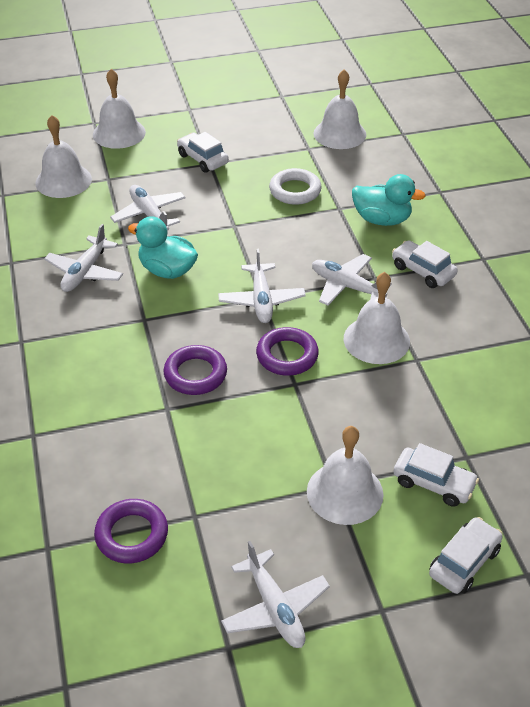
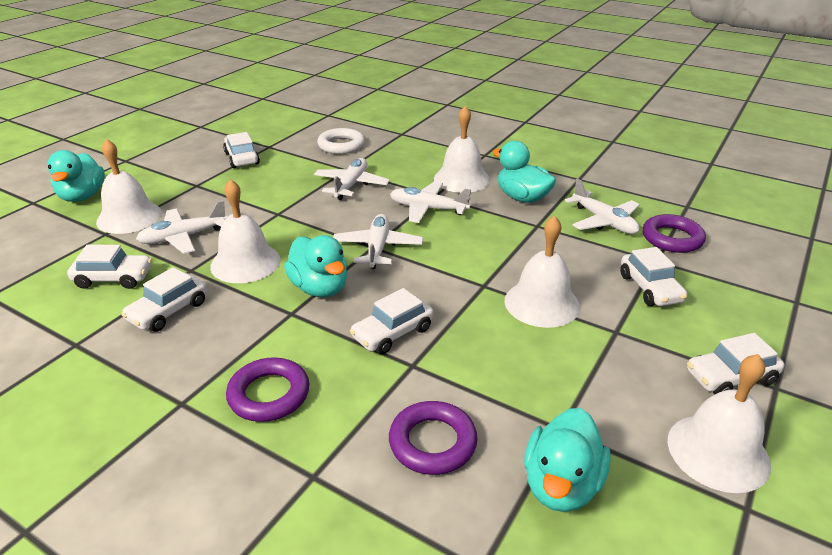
turquoise duck: 2 -> 4
white car: 4 -> 6

